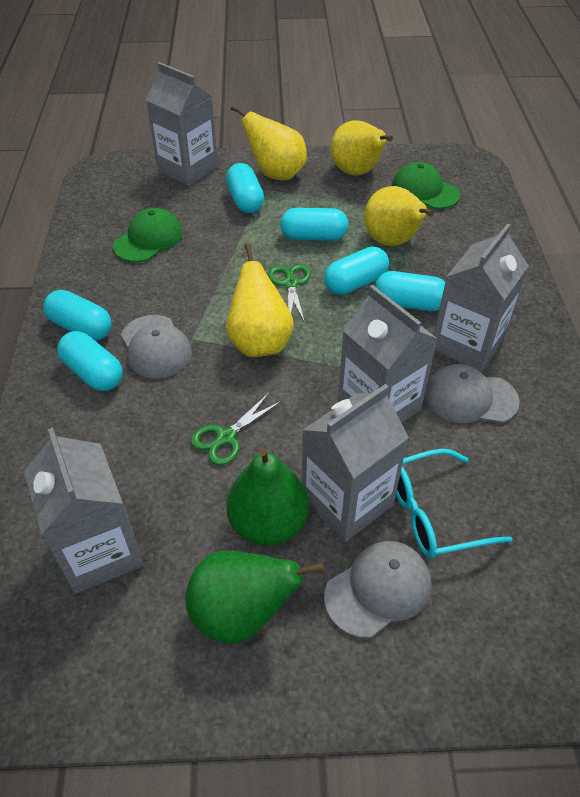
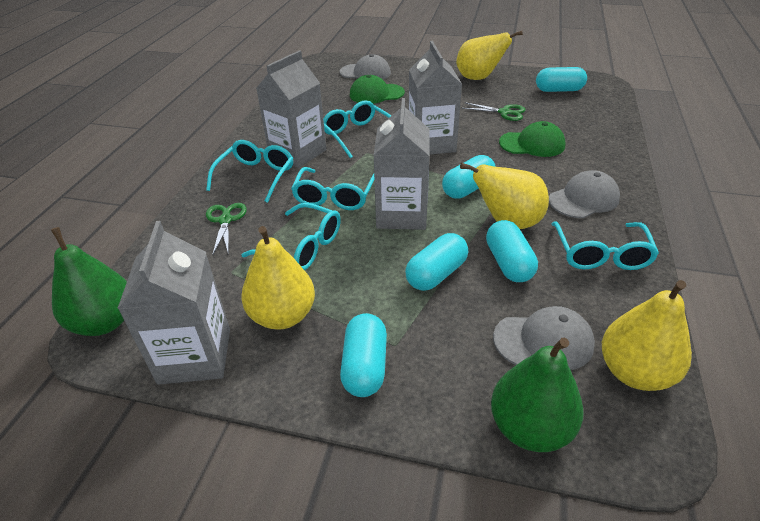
grey carton: 5 -> 4
turquoise capsule: 6 -> 5
turquoise glasses: 1 -> 5

